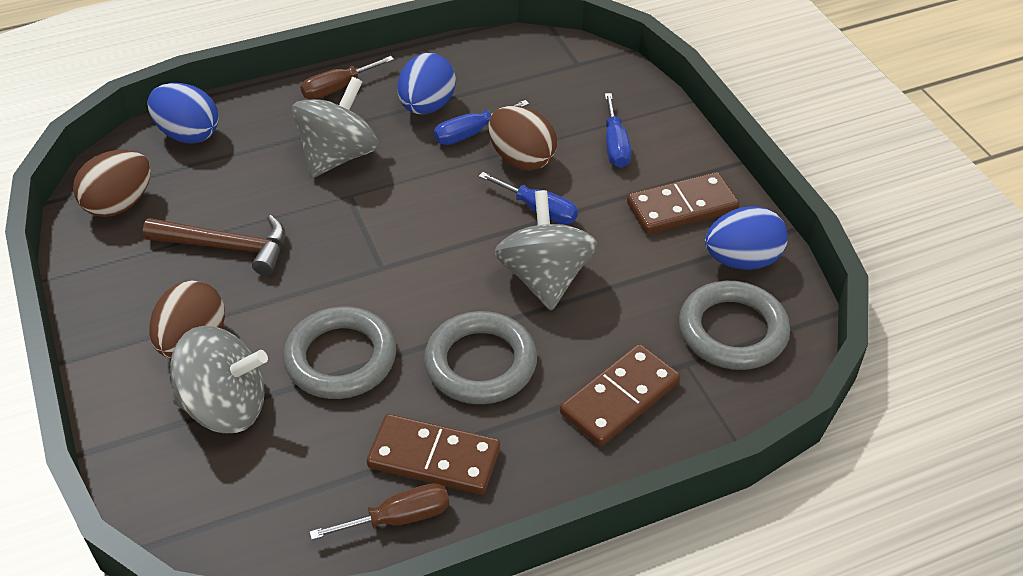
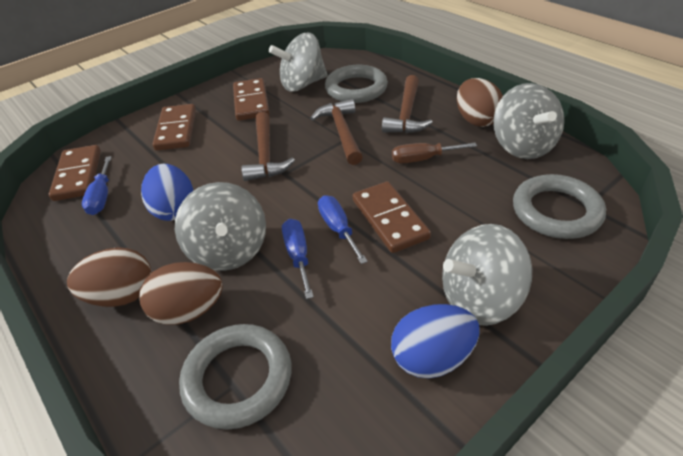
blue egg: 3 -> 2
brown domino: 3 -> 4
brown hammer: 1 -> 3
brown screwdriver: 2 -> 1
grey spinning top: 3 -> 4

